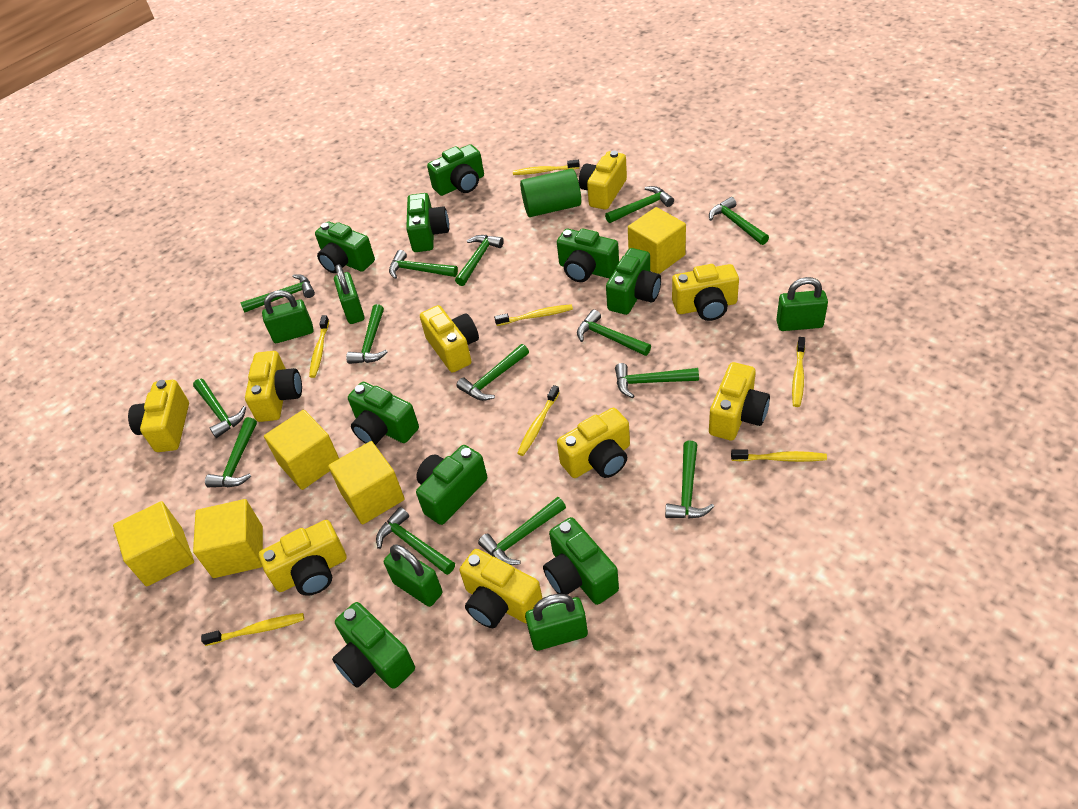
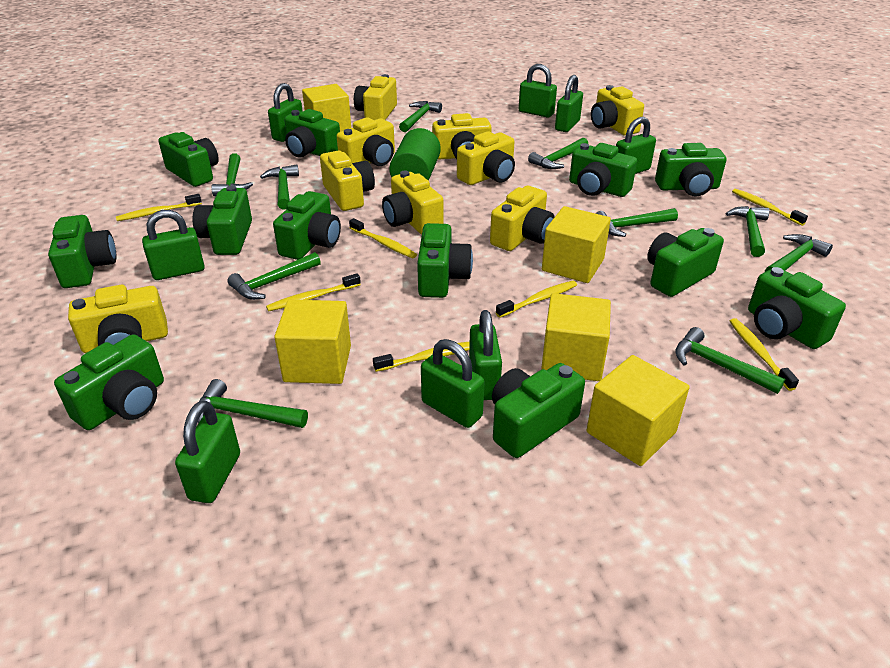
green camera: 9 -> 12
green hammer: 14 -> 10
green padlock: 5 -> 8

